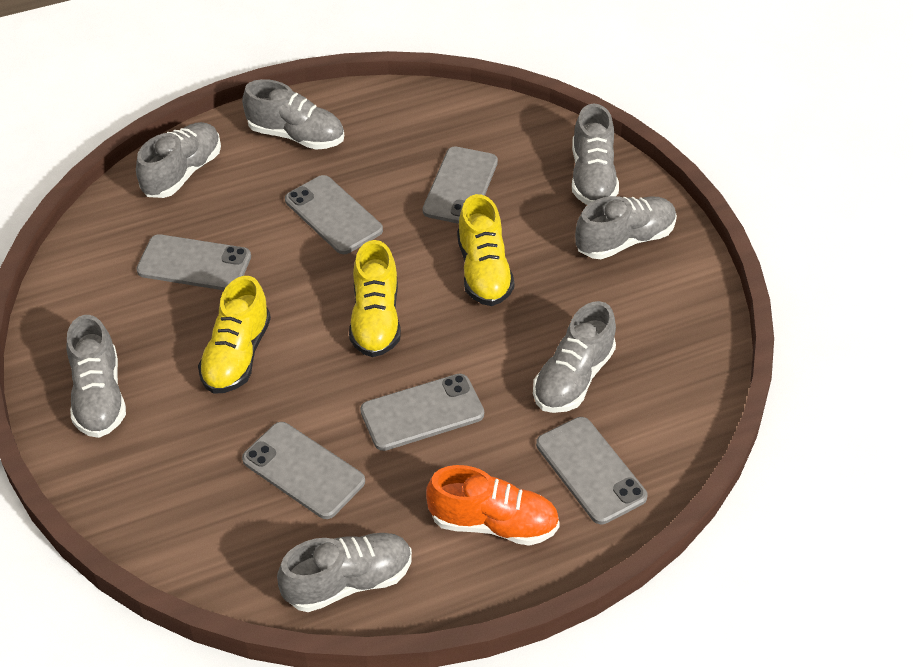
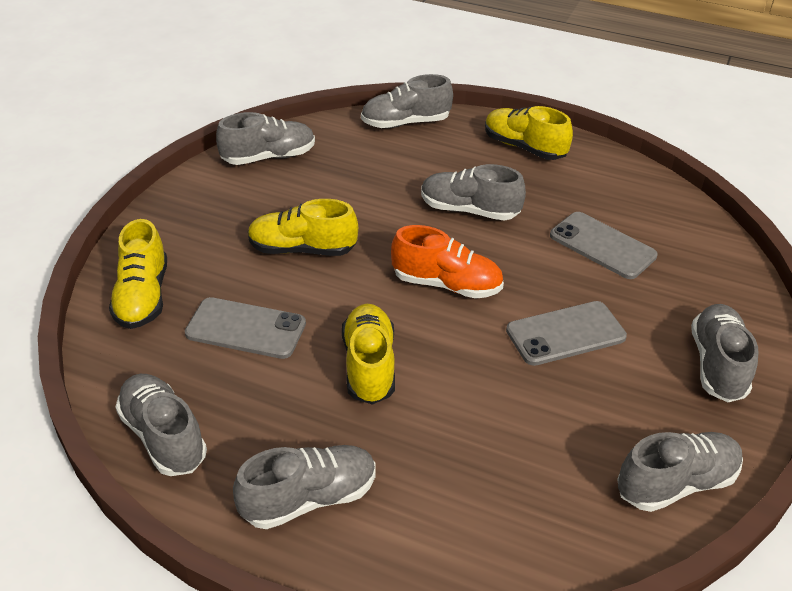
grey phone: 6 -> 3
yellow shoe: 3 -> 4

